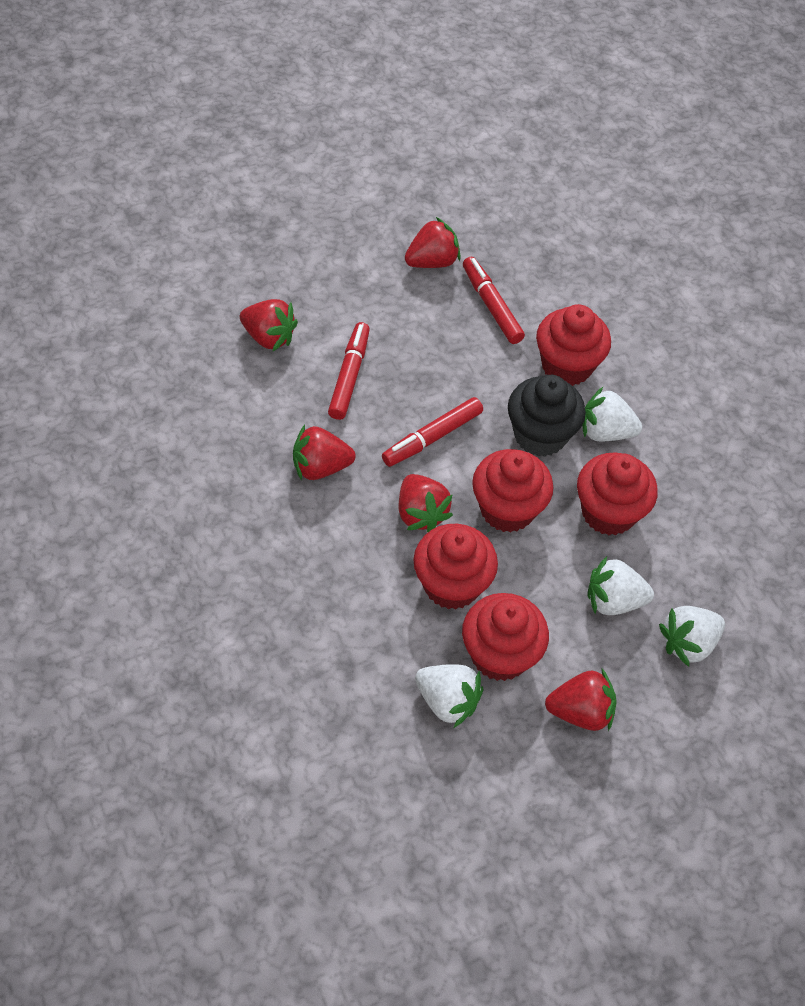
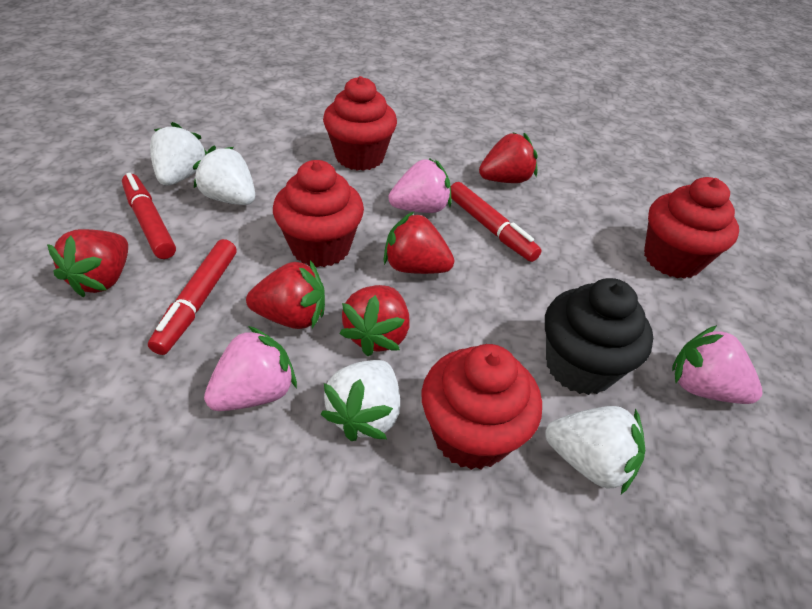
pink strawberry: 0 -> 3
red cupcake: 5 -> 4

